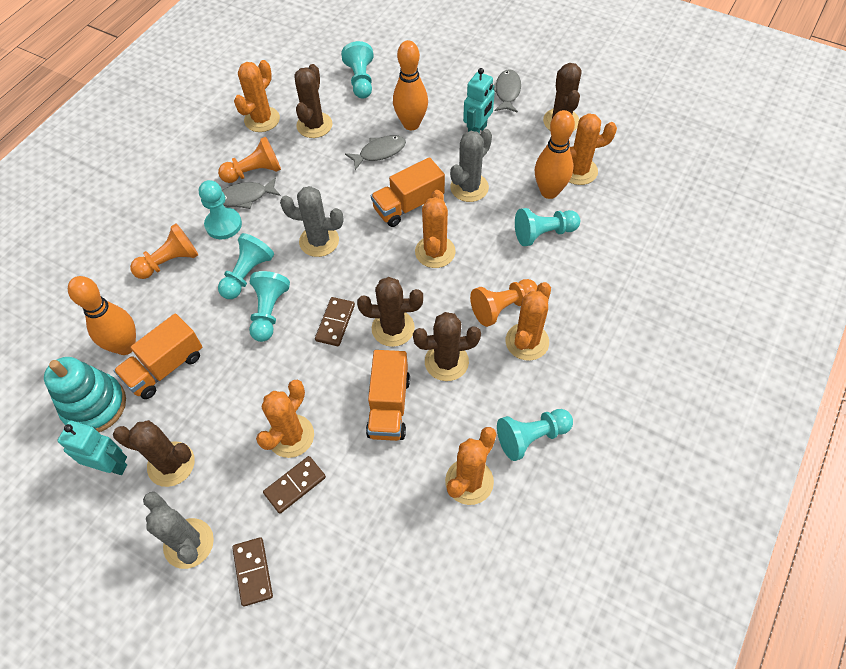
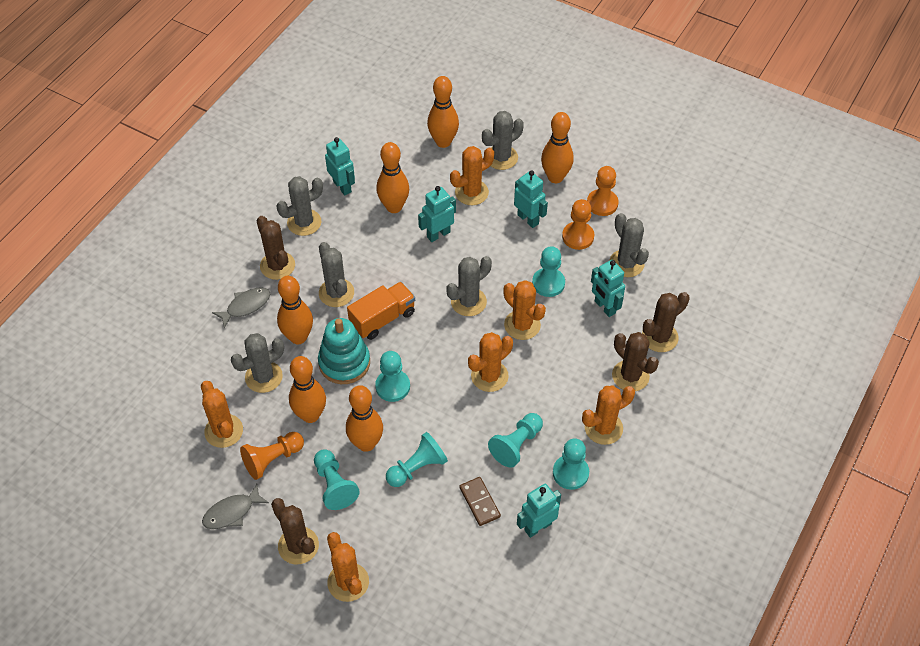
brown cactus: 5 -> 4
brown domino: 3 -> 1
grey cactus: 3 -> 6
grey fish: 3 -> 2
orange bowling pin: 3 -> 6
orange truck: 3 -> 1
turquoise robot: 2 -> 5

